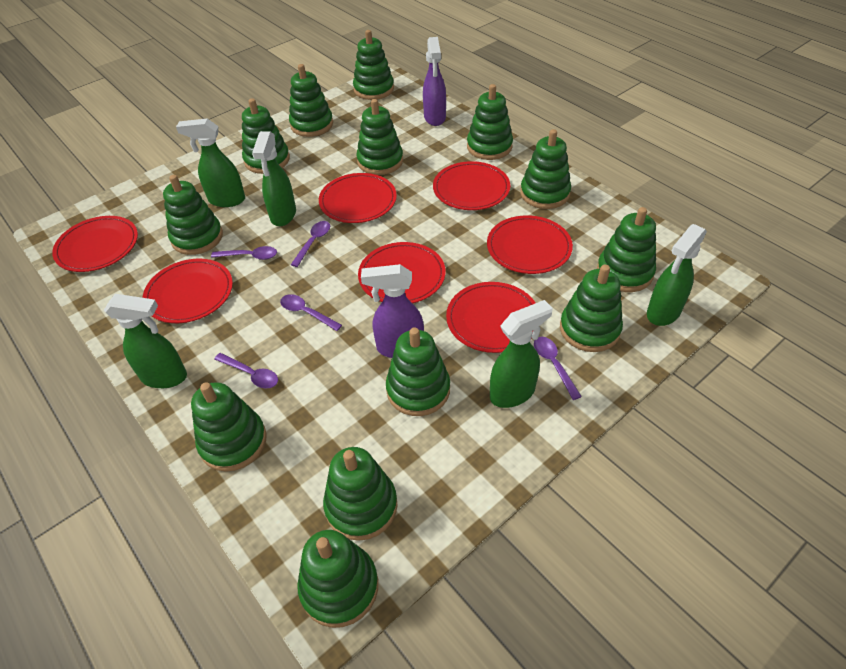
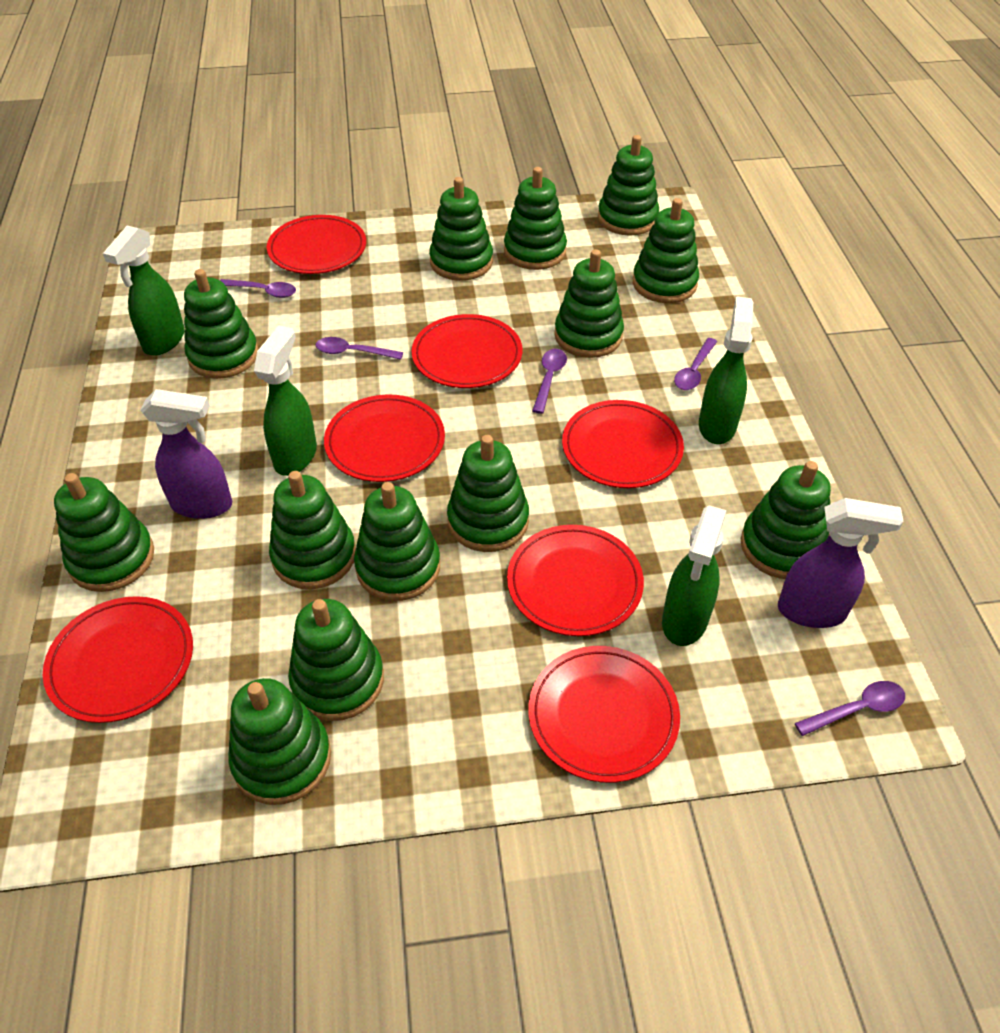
green spray bottle: 5 -> 4

